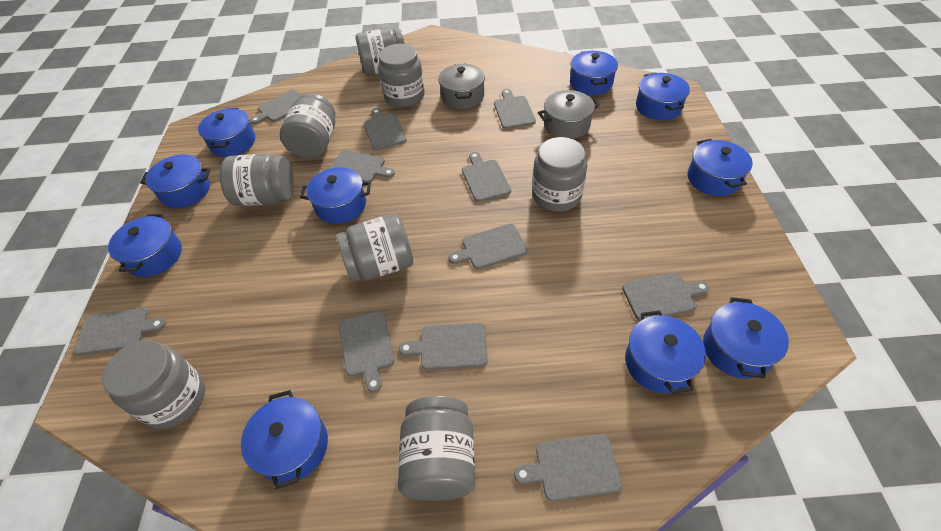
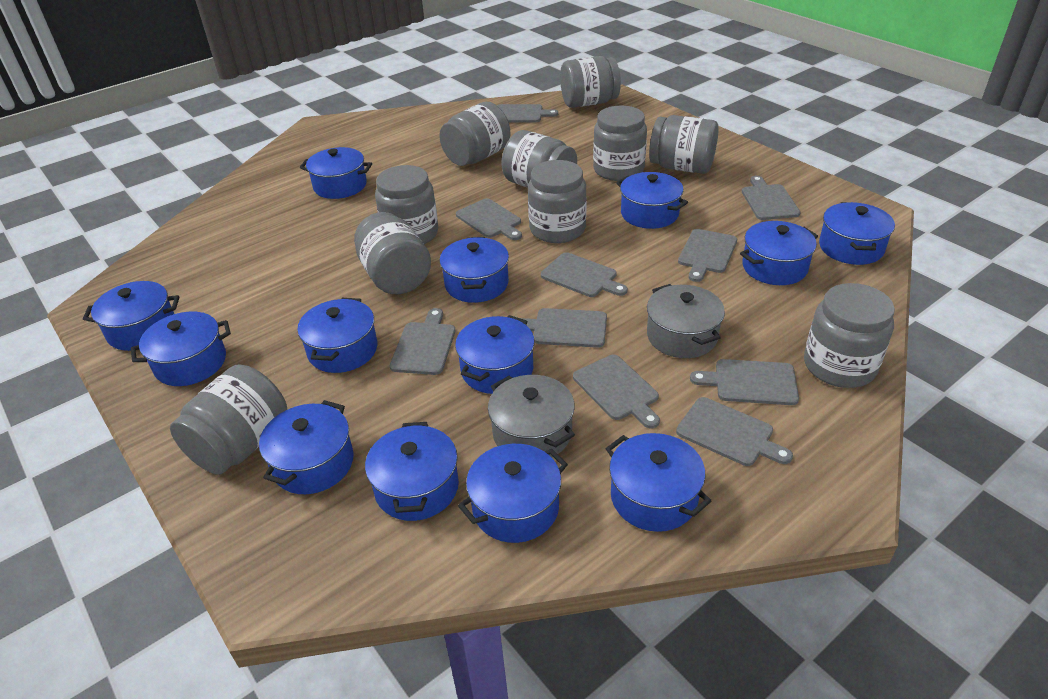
blue pot: 10 -> 13
grey cutting board: 11 -> 10
grey jar: 8 -> 10

